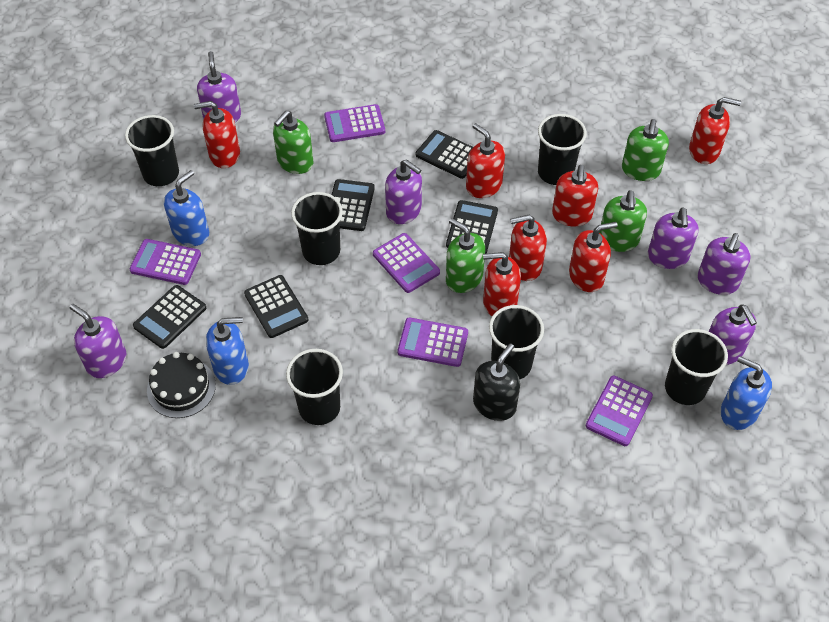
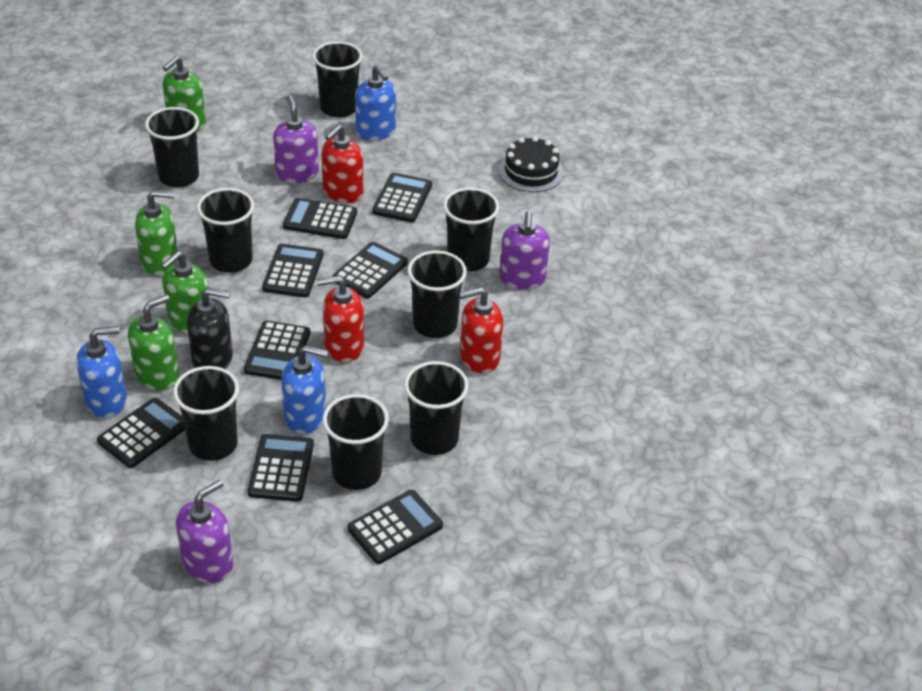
black calculator: 5 -> 8
black cup: 6 -> 8
purple calculator: 5 -> 0
purple soap dispenser: 6 -> 3
red soap dispenser: 7 -> 3

